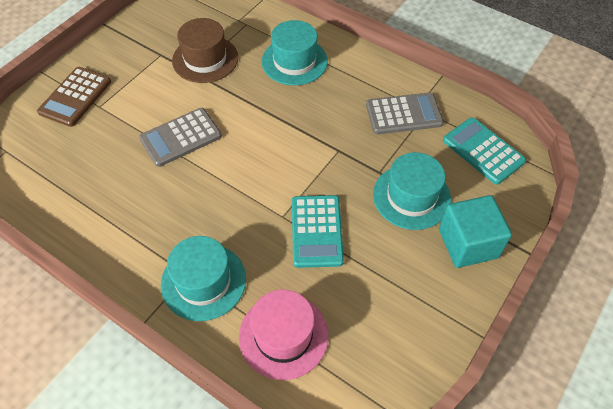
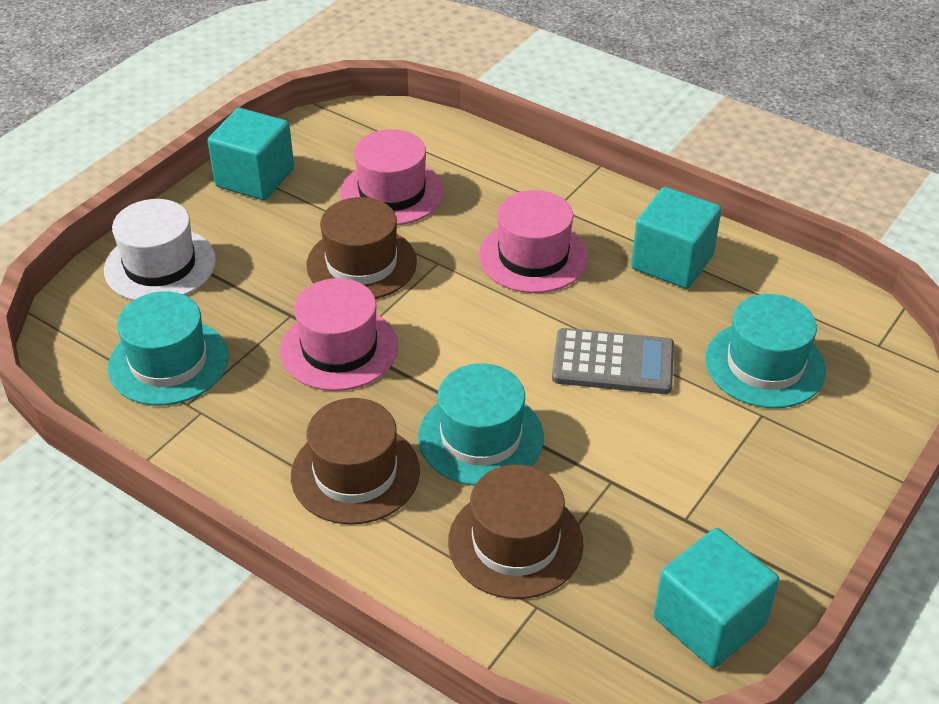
brown calculator: 1 -> 0
brown hat: 1 -> 3
grey calculator: 2 -> 1
pink hat: 1 -> 3
turquoise calculator: 2 -> 0
turquoise cube: 1 -> 3
white hat: 0 -> 1

